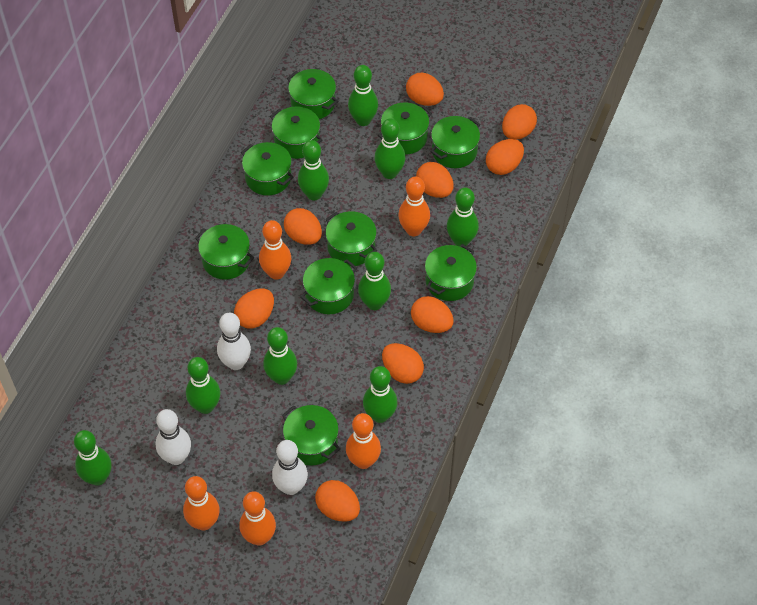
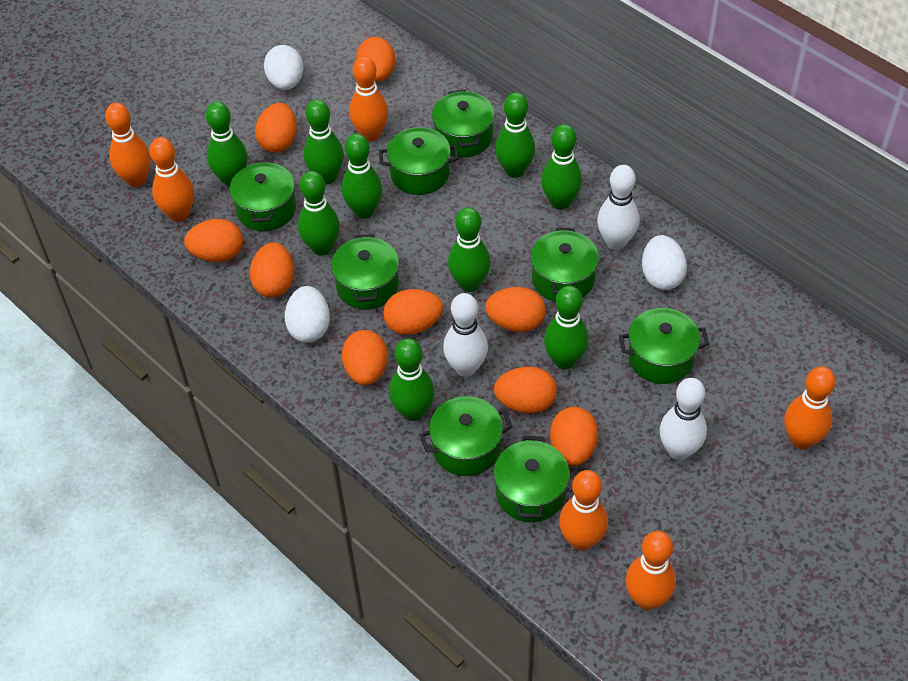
green pot: 10 -> 8
orange bowling pin: 5 -> 6
white egg: 0 -> 3

